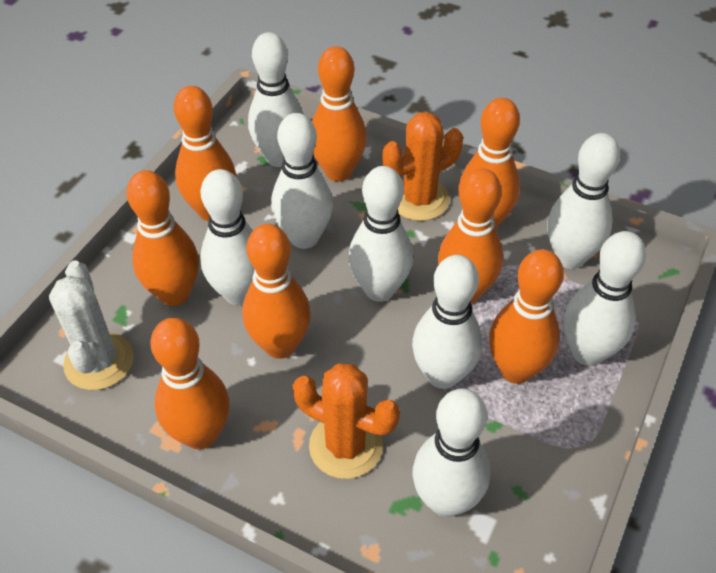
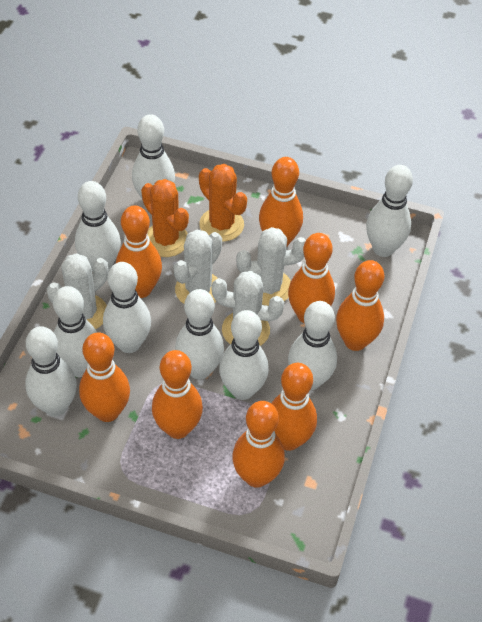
white bowling pin: 8 -> 9
white cactus: 1 -> 4

